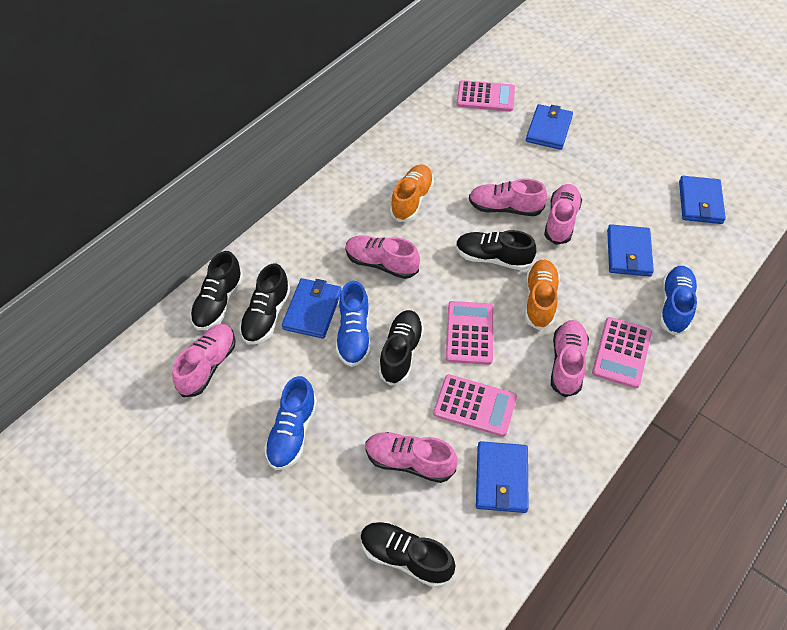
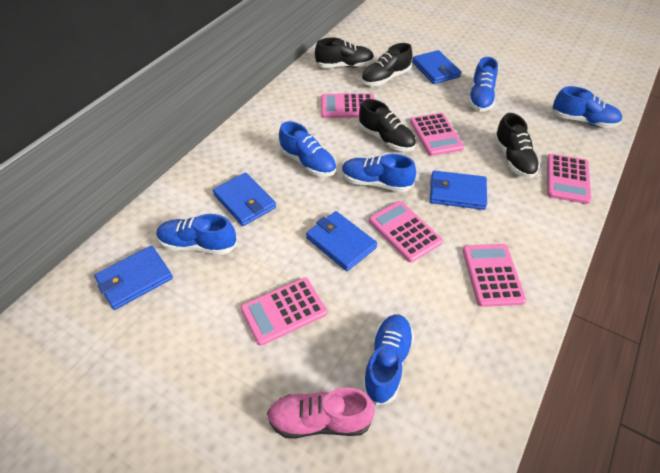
black shoe: 5 -> 4
blue shoe: 3 -> 6
orange shoe: 2 -> 0
pink calculator: 4 -> 6
pink shoe: 6 -> 1

